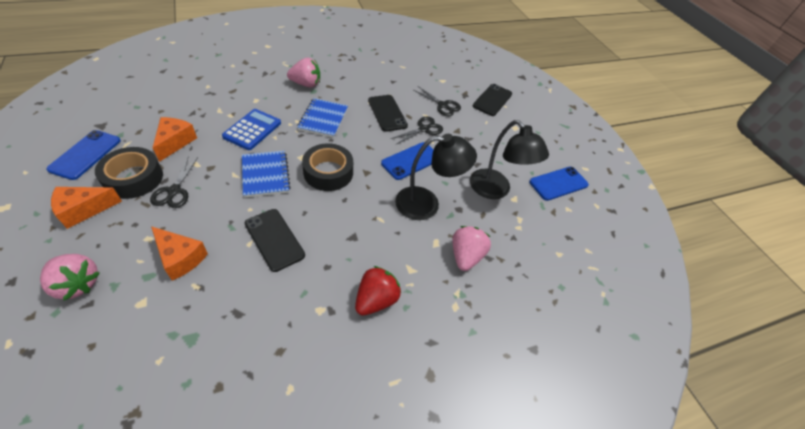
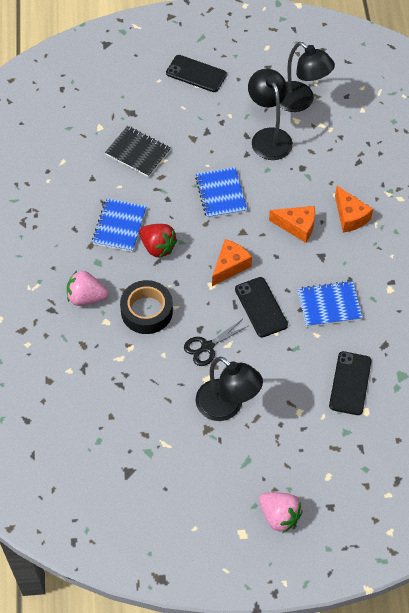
black lamp: 2 -> 3
black notebook: 0 -> 1
black scissors: 3 -> 1
black tape: 2 -> 1
blue calculator: 1 -> 0
blue notebook: 2 -> 3
blue phone: 3 -> 0
pink strawberry: 3 -> 2

